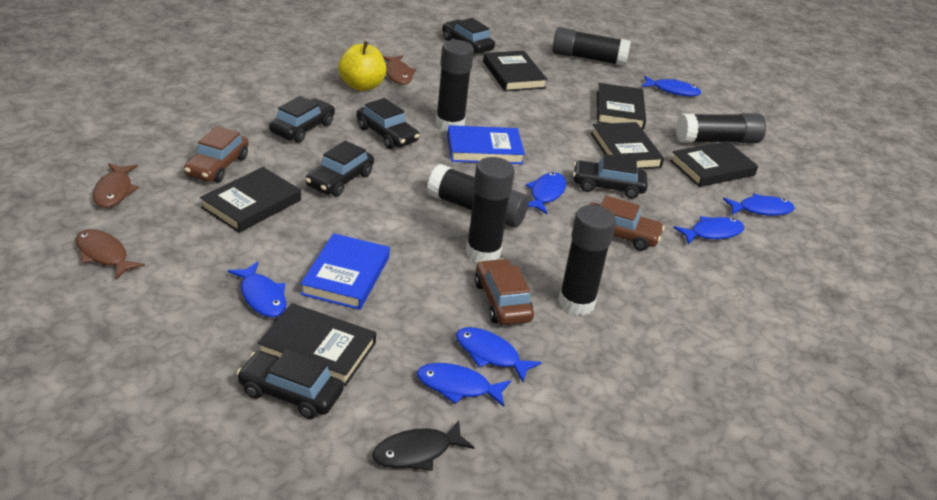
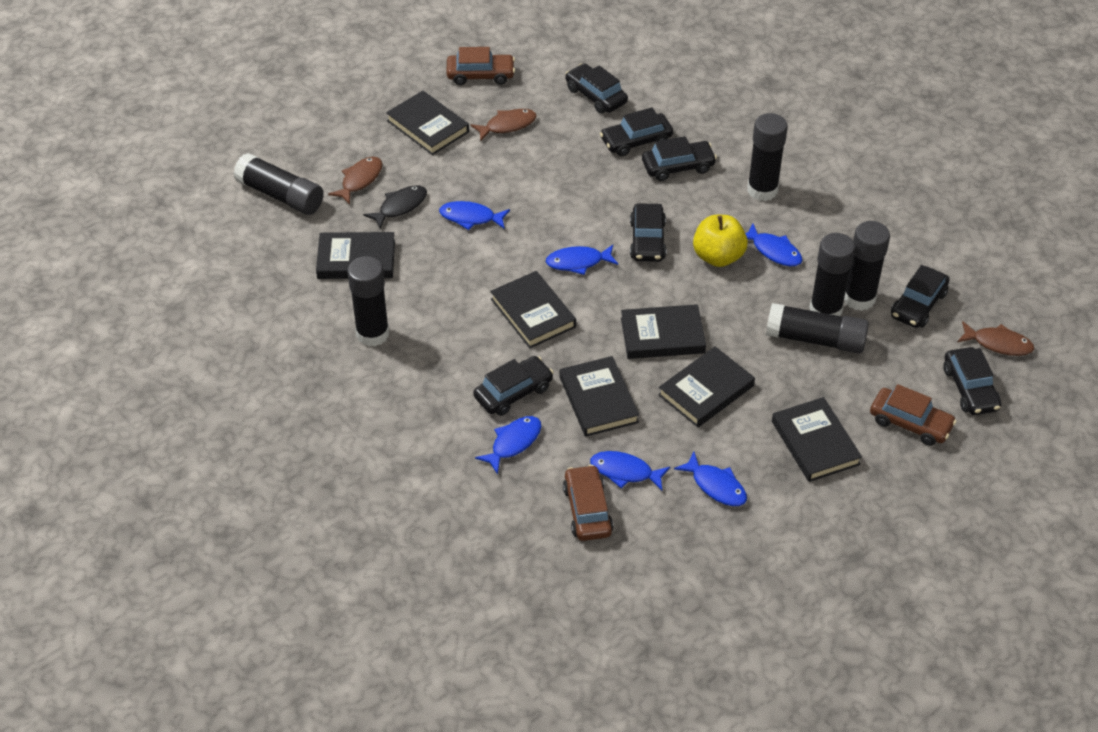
black book: 6 -> 7
black car: 6 -> 7
blue book: 2 -> 0
blue fish: 7 -> 6

